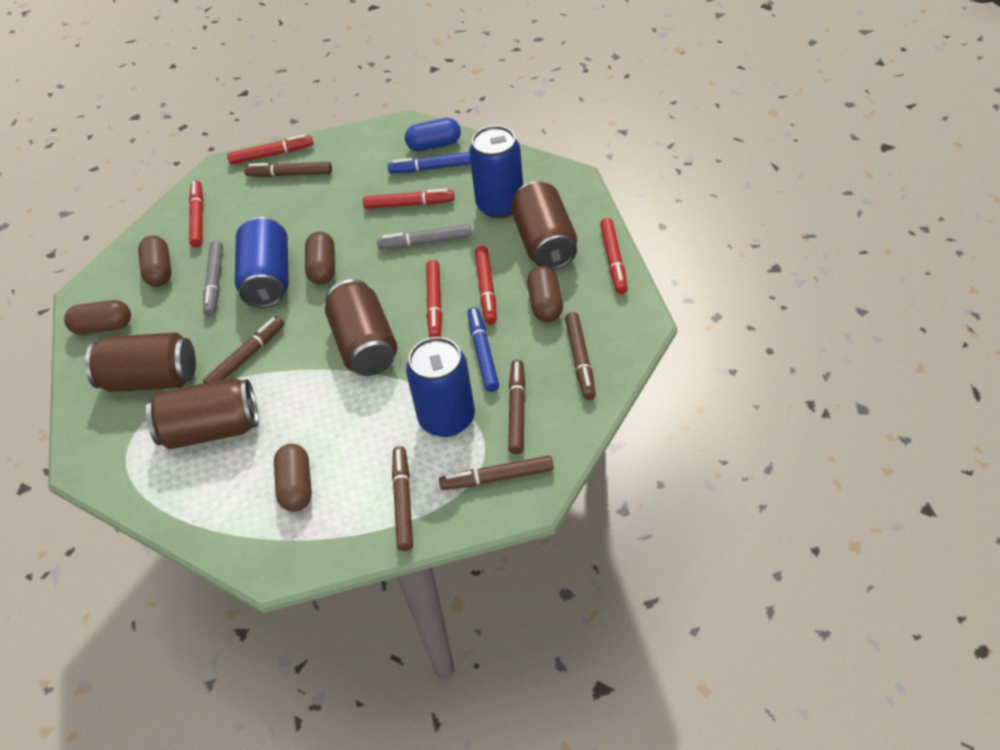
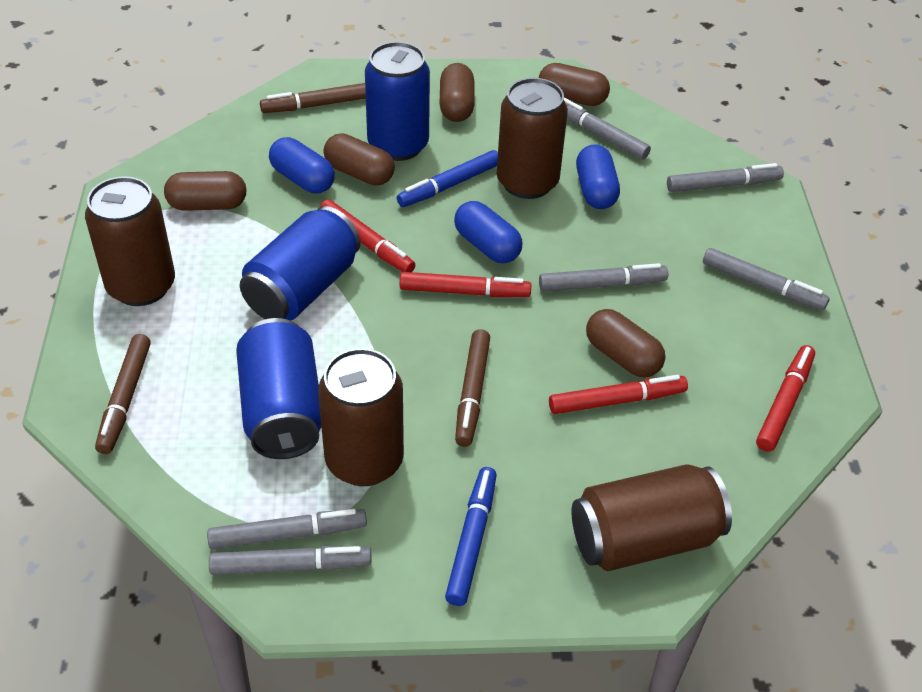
blue capsule: 1 -> 3
brown marker: 6 -> 3
grey marker: 2 -> 6
red marker: 6 -> 4

